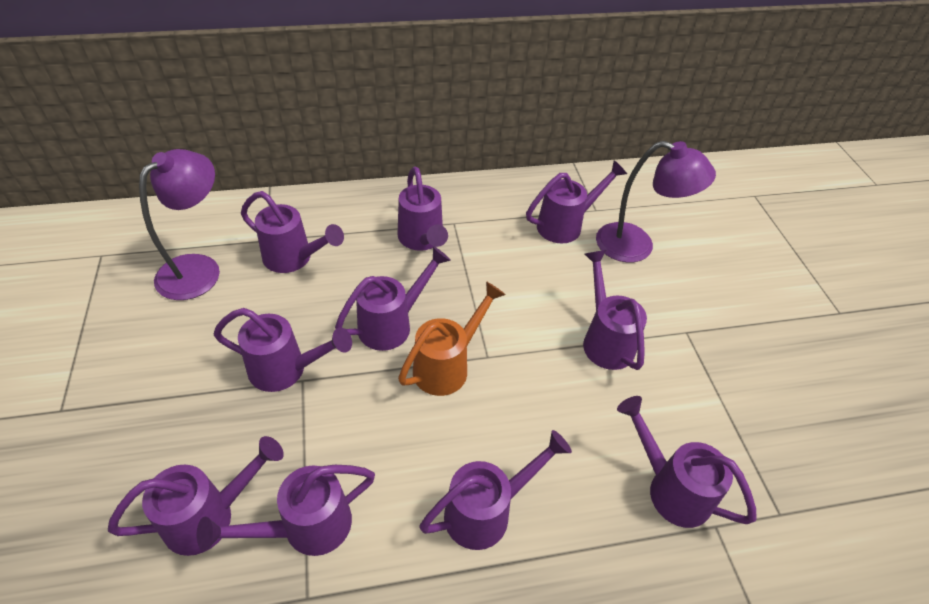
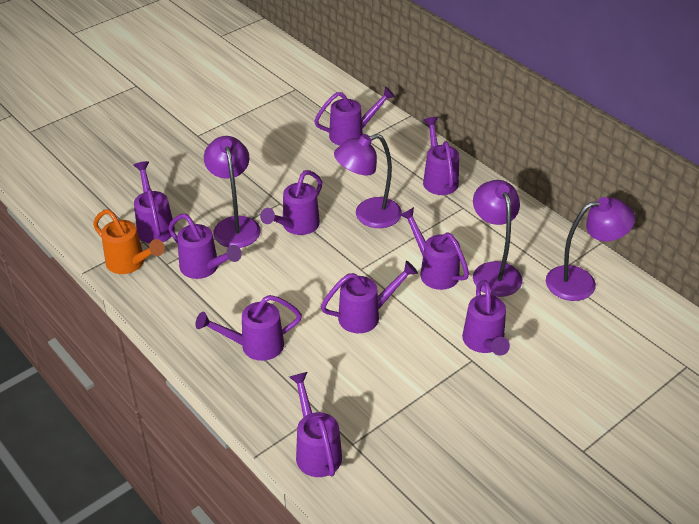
purple lamp: 2 -> 4

